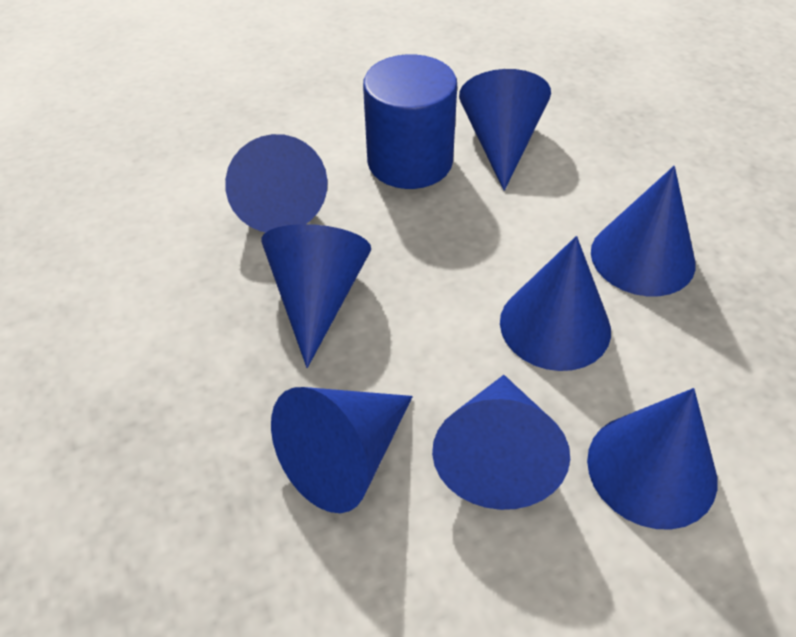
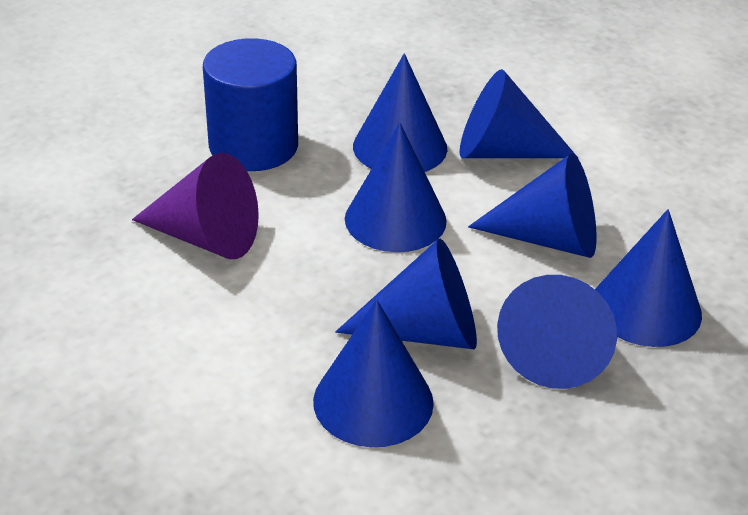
purple cone: 0 -> 1

